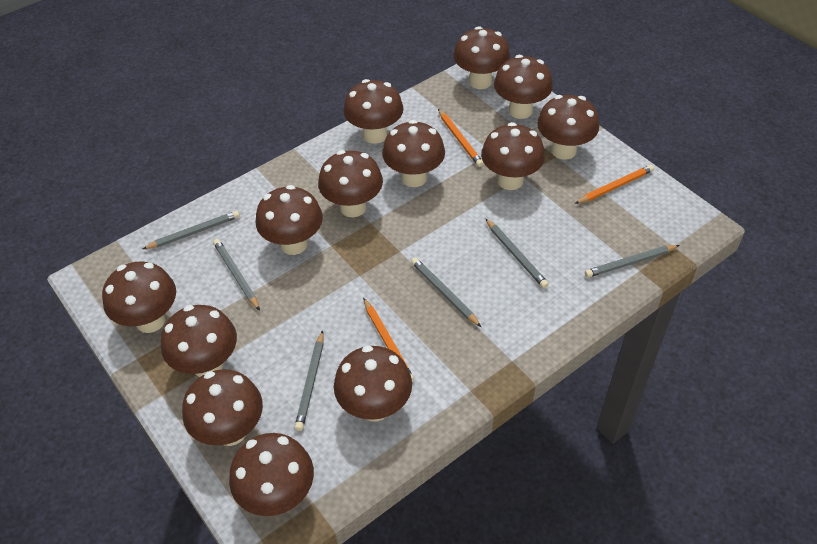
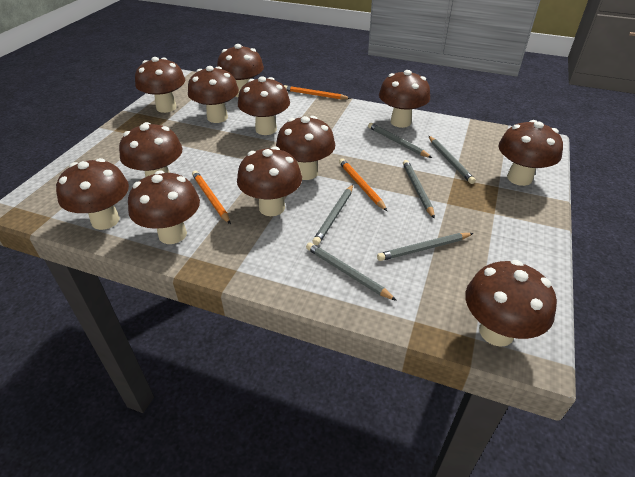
brown mushroom: 13 -> 12

